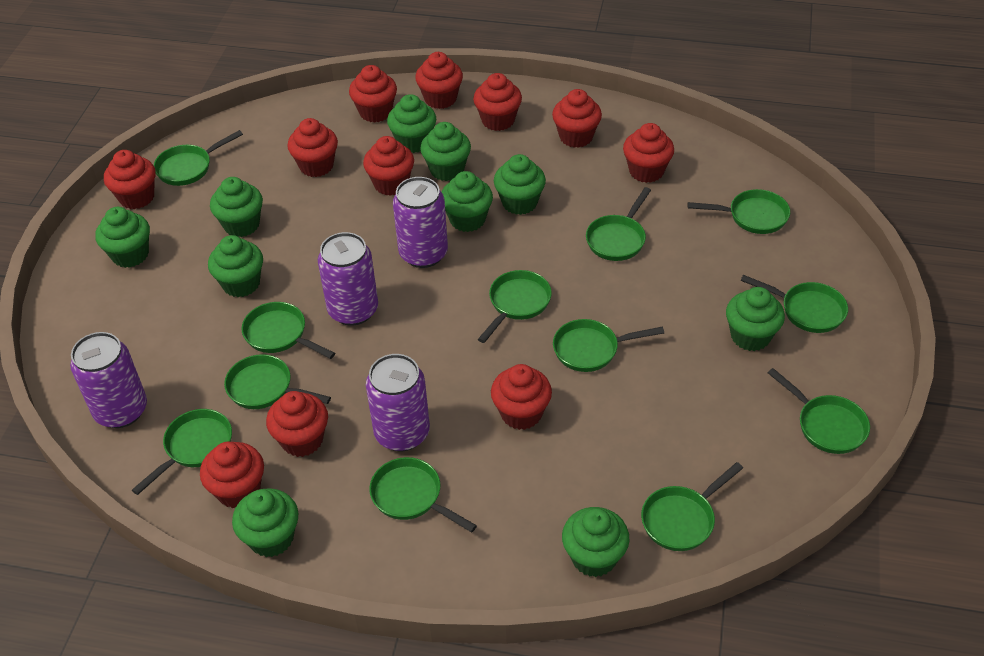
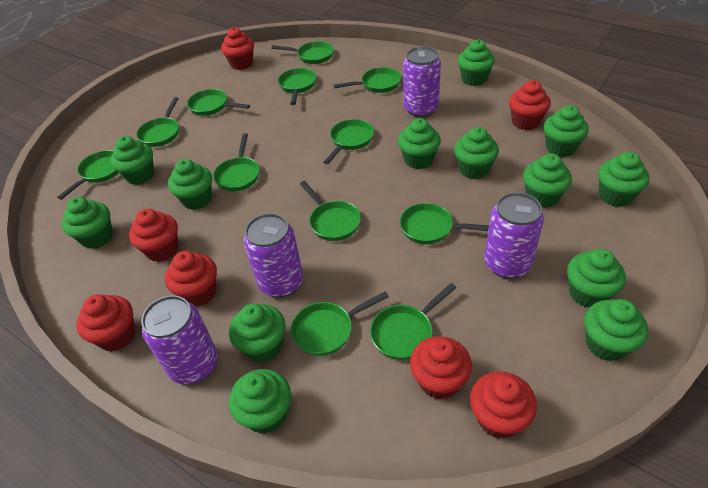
green cupcake: 10 -> 13
red cupcake: 11 -> 7

